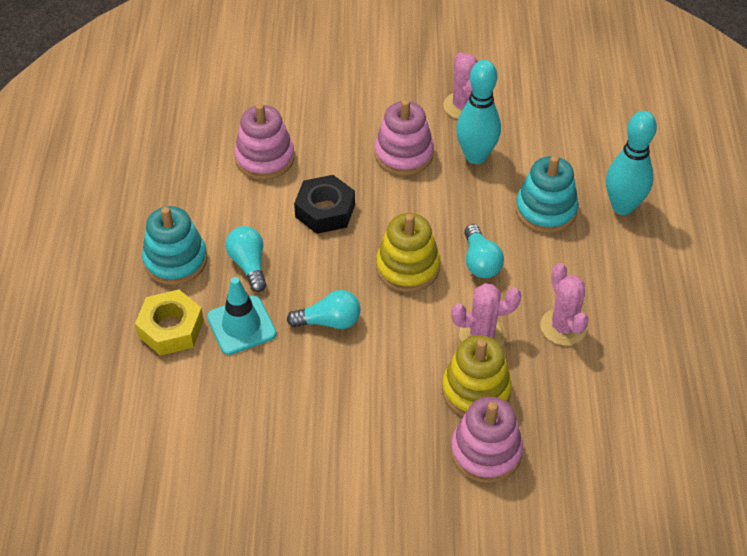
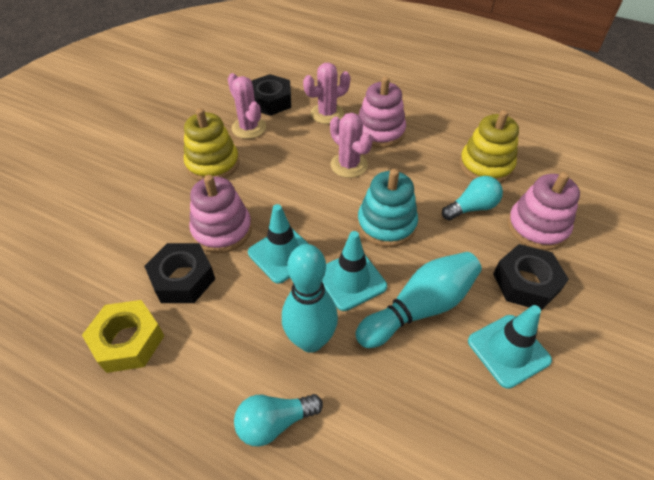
black nut: 1 -> 3
turquoise light bulb: 3 -> 2
turquoise stacking toy: 2 -> 1
turquoise traffic cone: 1 -> 3

